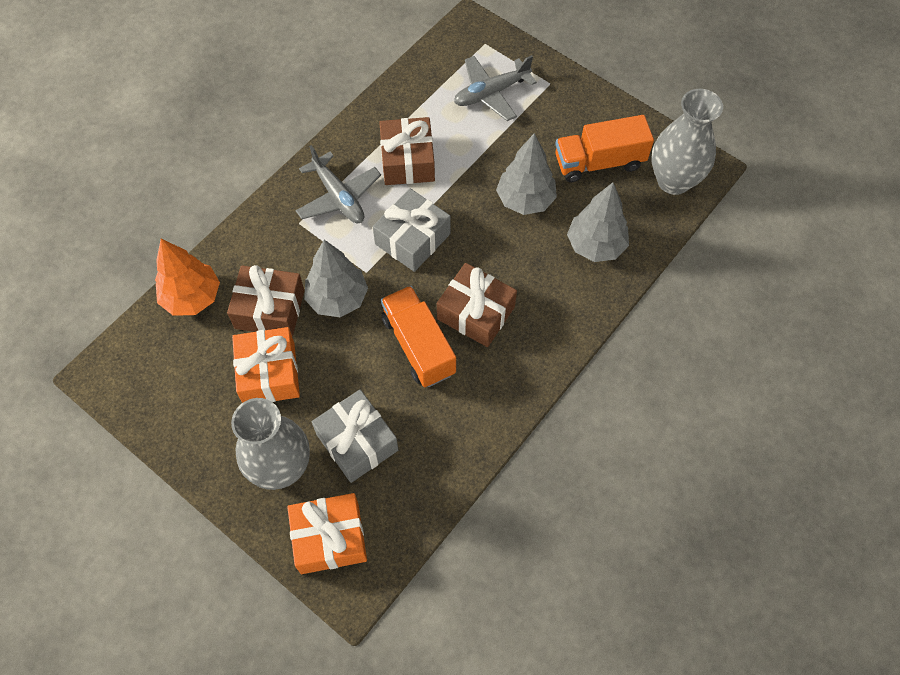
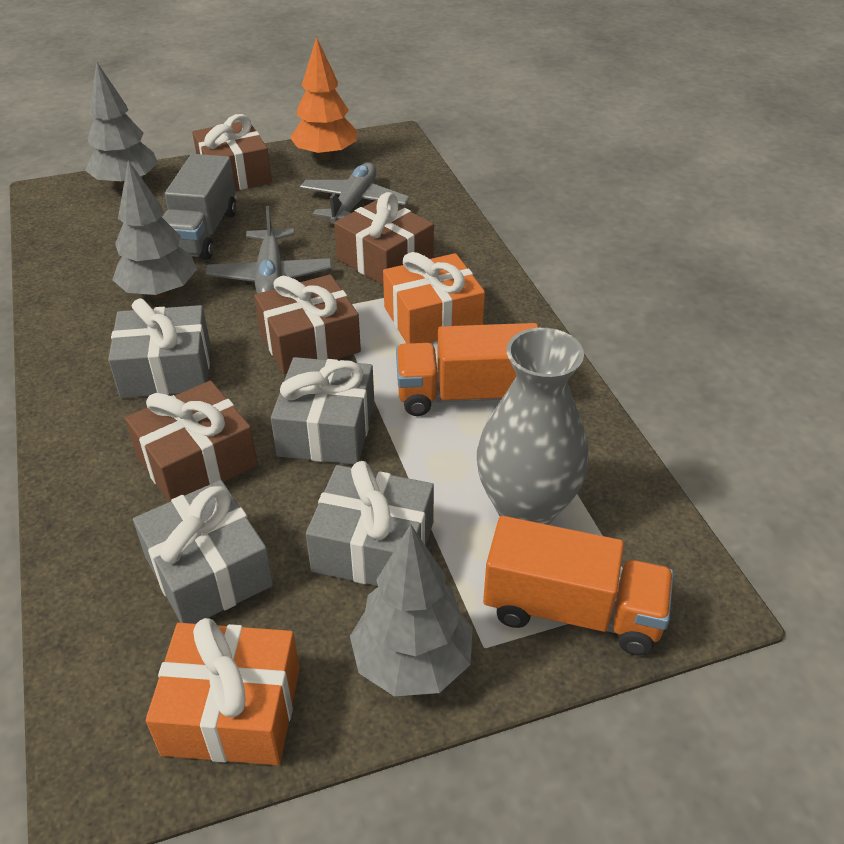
brown gift: 3 -> 4
grey gift: 2 -> 4
grey truck: 0 -> 1
grey vase: 2 -> 1

